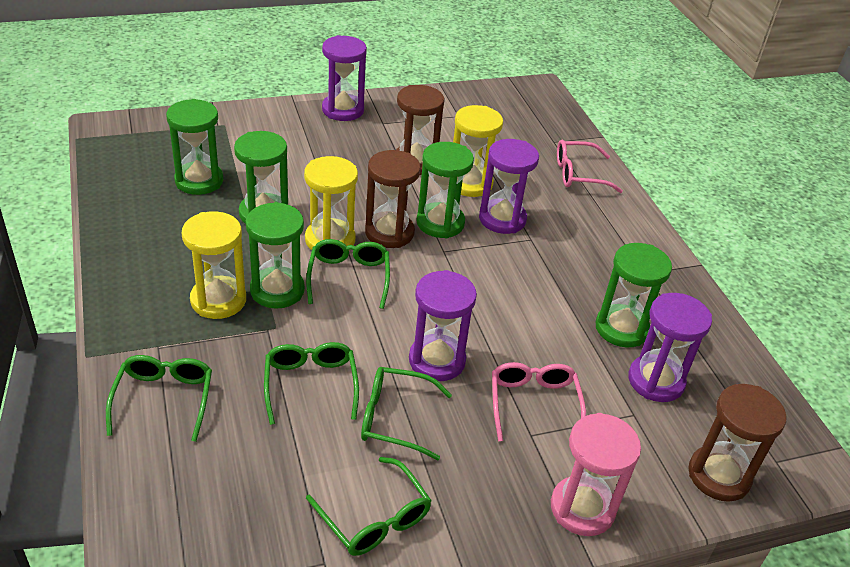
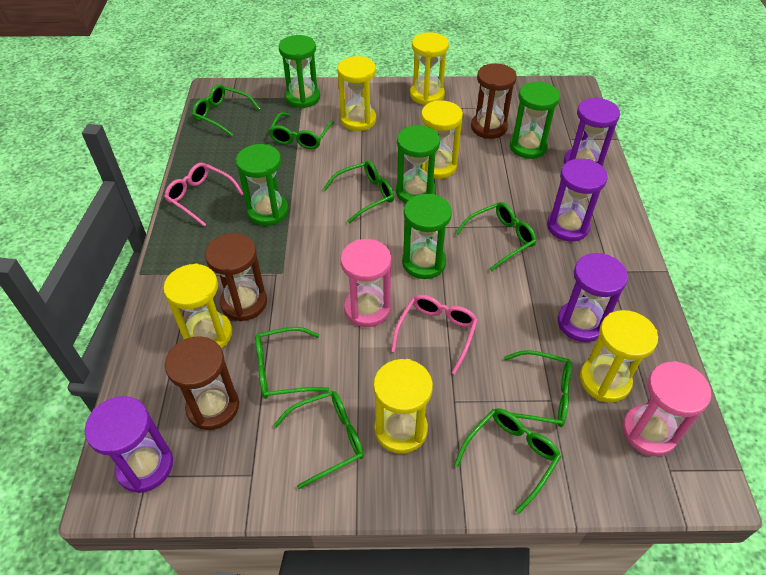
green glasses: 5 -> 8
pink hourglass: 1 -> 2
yellow hourglass: 3 -> 6

